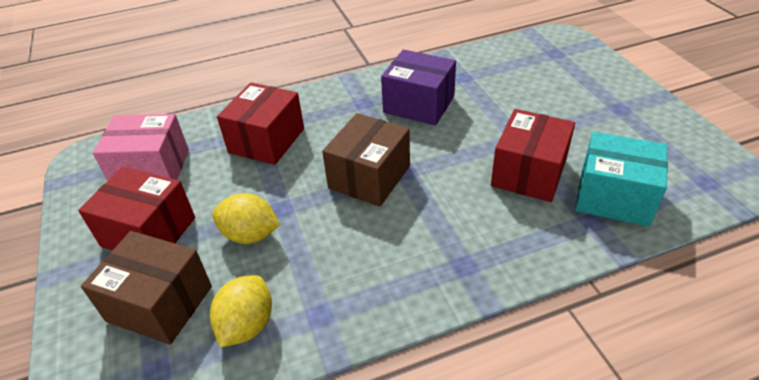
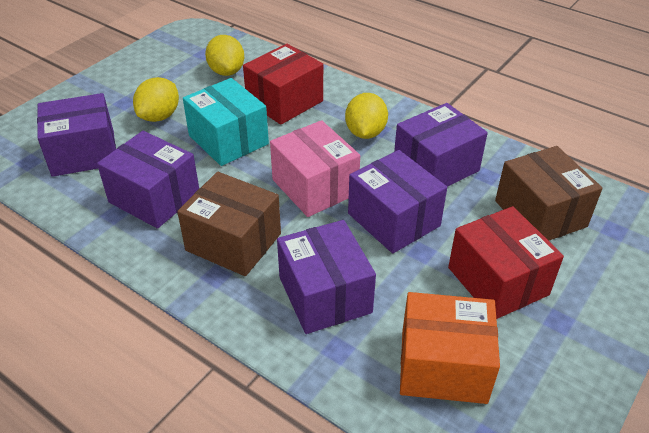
orange box: 0 -> 1
purple box: 1 -> 5
red box: 3 -> 2
yellow lemon: 2 -> 3

